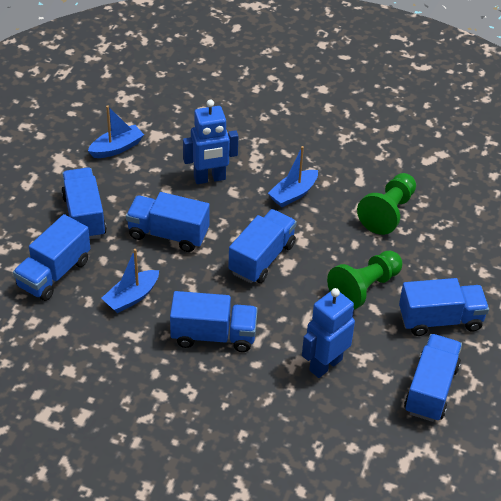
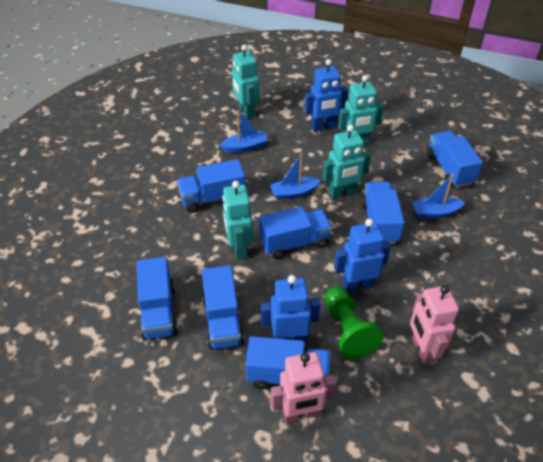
blue robot: 2 -> 3
green pawn: 2 -> 1
pink robot: 0 -> 2
turquoise robot: 0 -> 4

